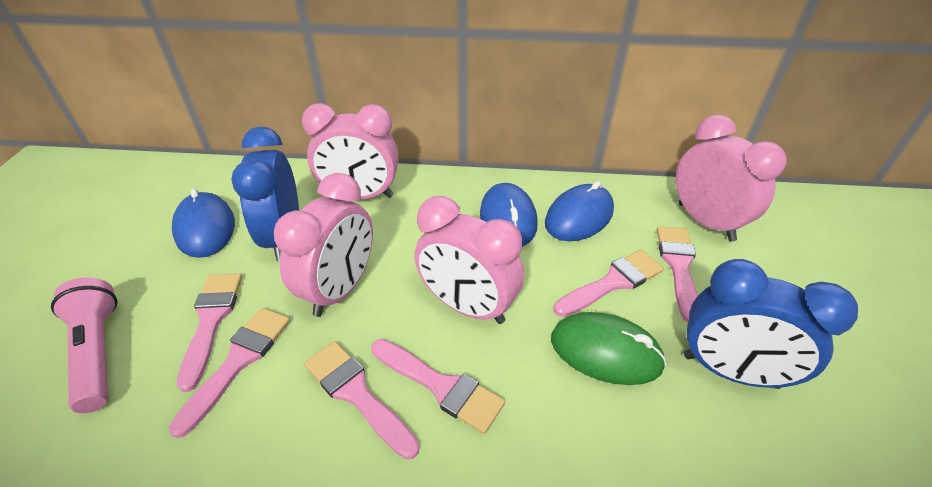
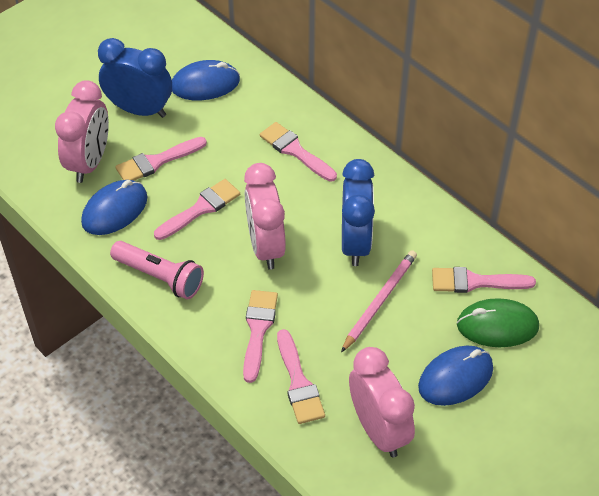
pink clock: 4 -> 3
pink pencil: 0 -> 1

